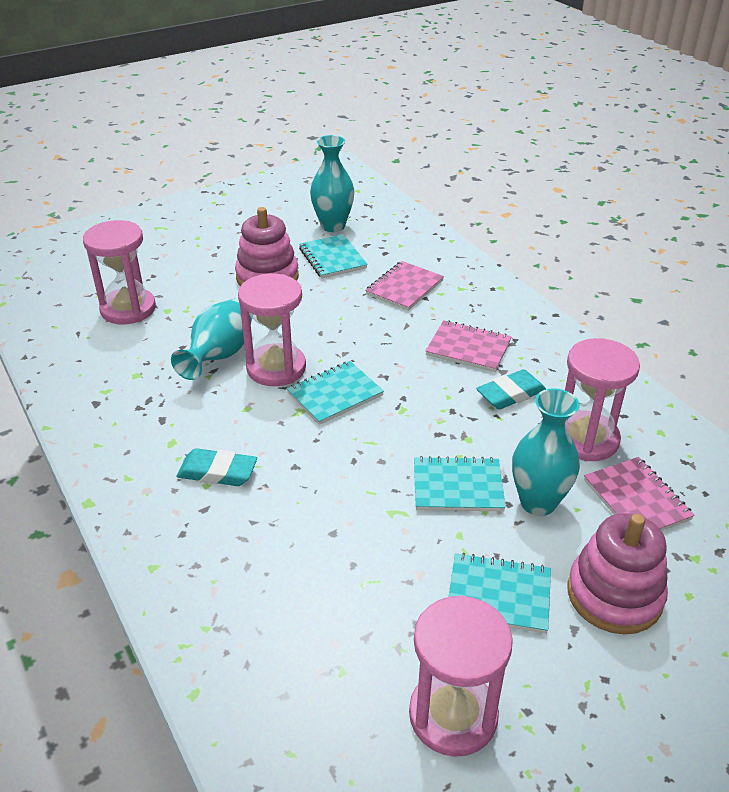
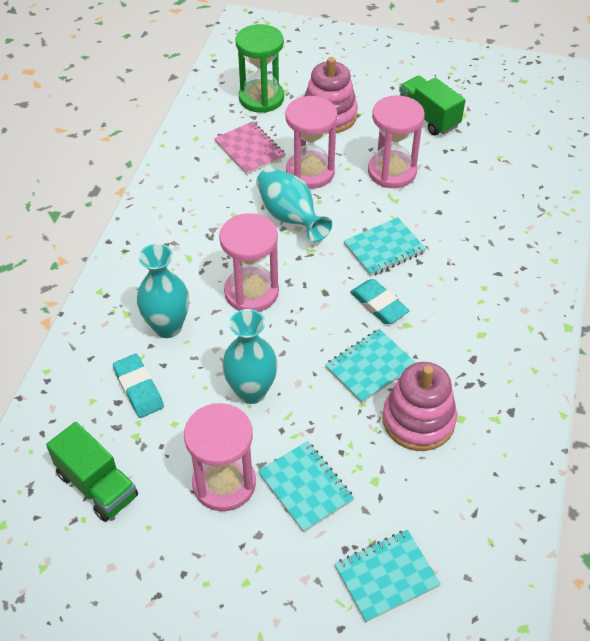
green hourglass: 0 -> 1
green truck: 0 -> 2
pink notebook: 3 -> 1

